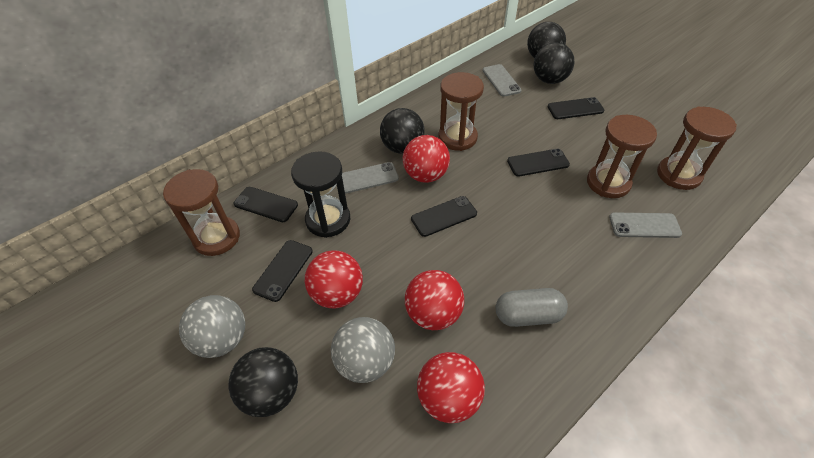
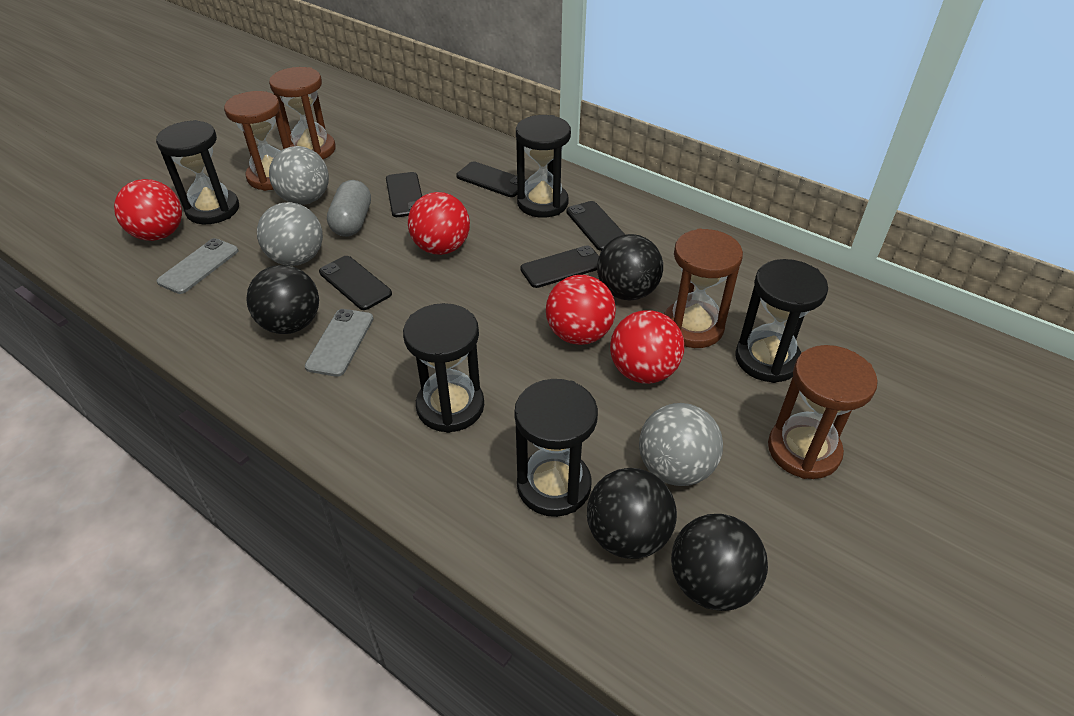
black hourglass: 1 -> 5
grey ball: 2 -> 3
grey phone: 3 -> 2

